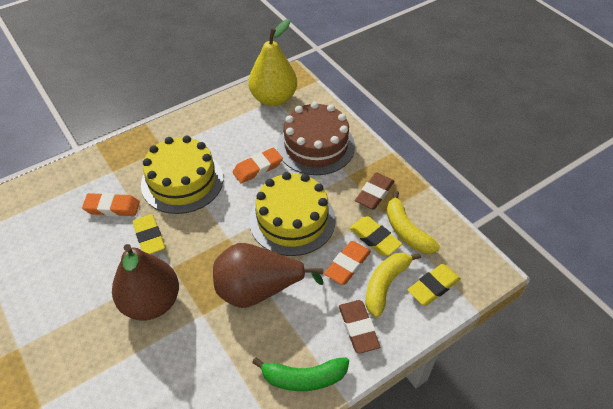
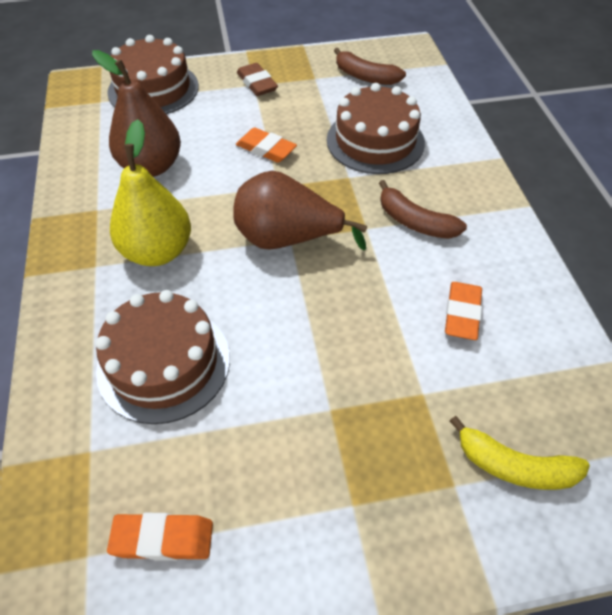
brown banana: 0 -> 2
brown cake: 1 -> 3
brown eraser: 2 -> 1
green banana: 1 -> 0
yellow banana: 2 -> 1
yellow cake: 2 -> 0
yellow eraser: 3 -> 0

